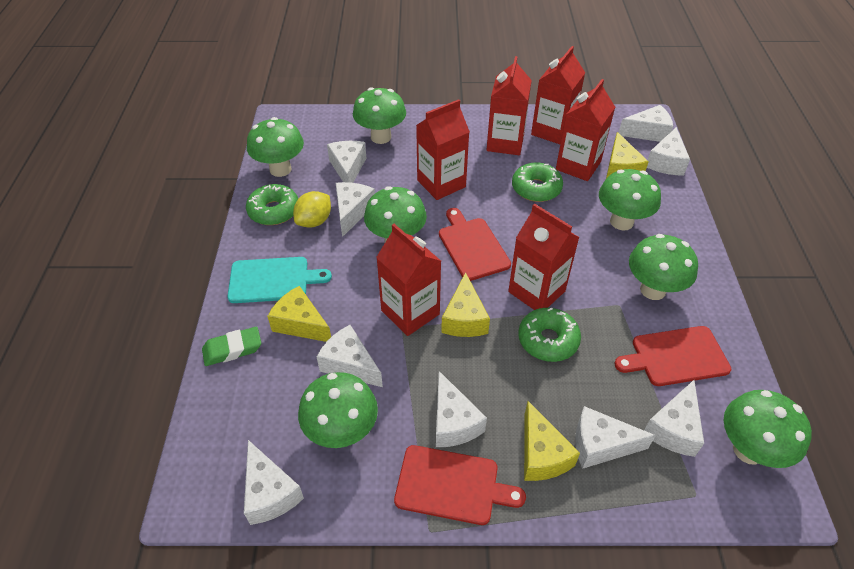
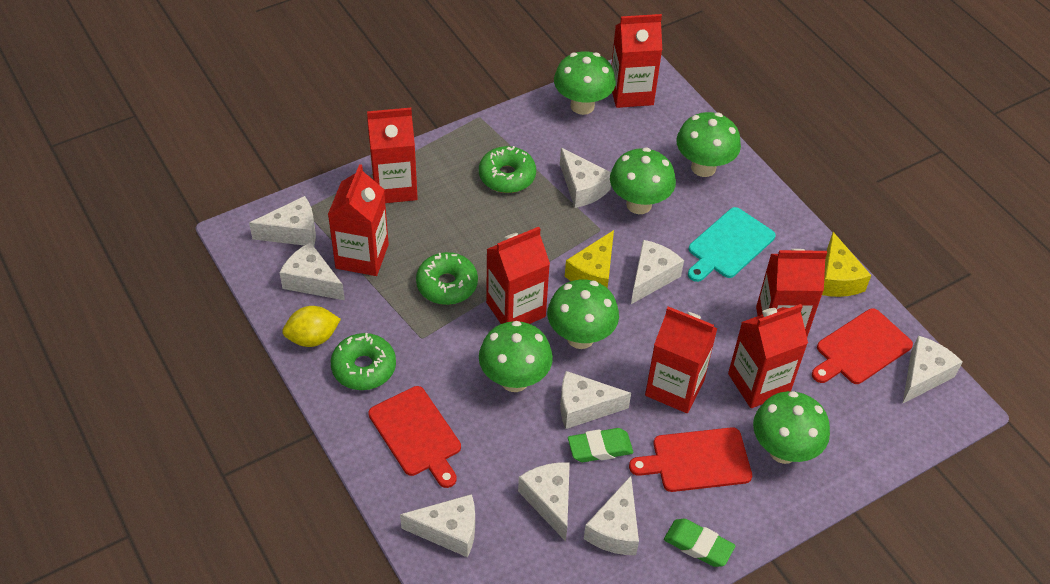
green eraser: 1 -> 2
green mushroom: 7 -> 6
red carton: 6 -> 7
yellow cheese: 4 -> 2

